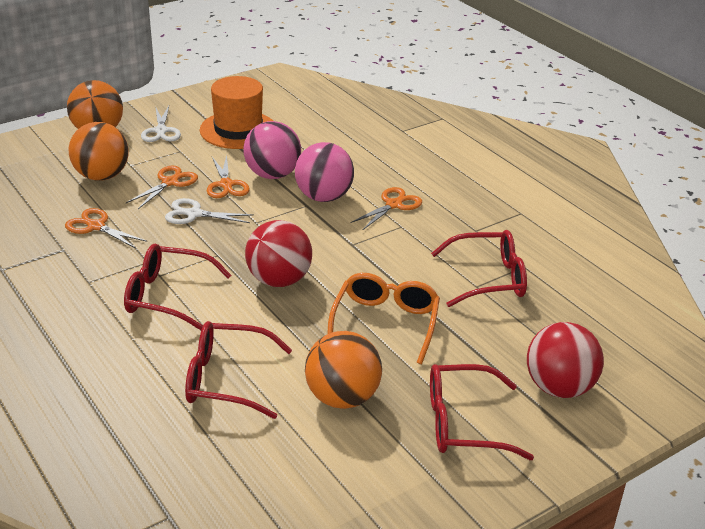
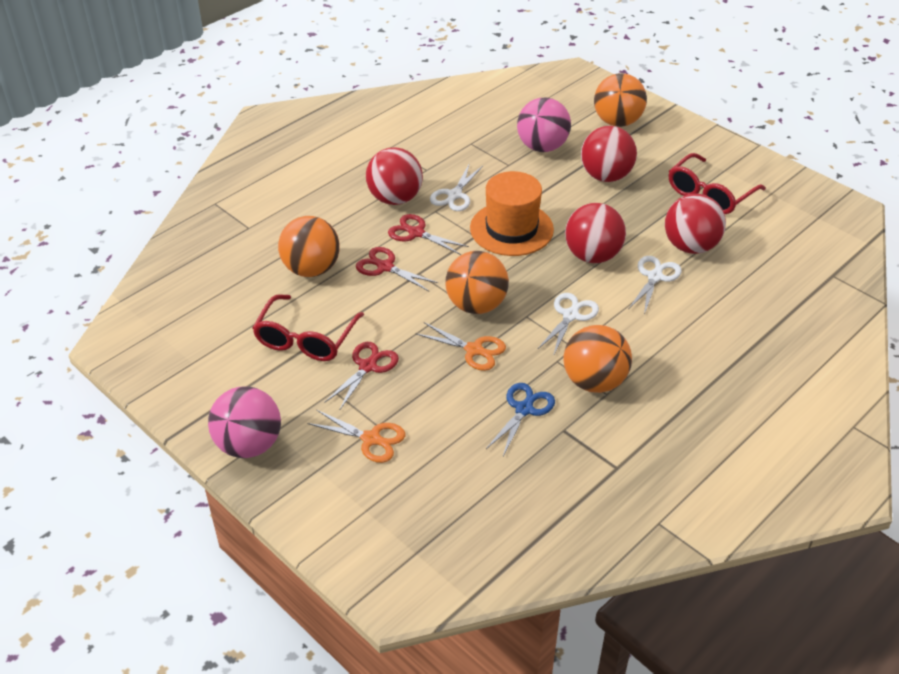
blue scissors: 0 -> 1
orange ball: 3 -> 4
orange glasses: 1 -> 0
orange scissors: 4 -> 2
red ball: 2 -> 4
red glasses: 4 -> 2
red scissors: 0 -> 3
white scissors: 2 -> 3

